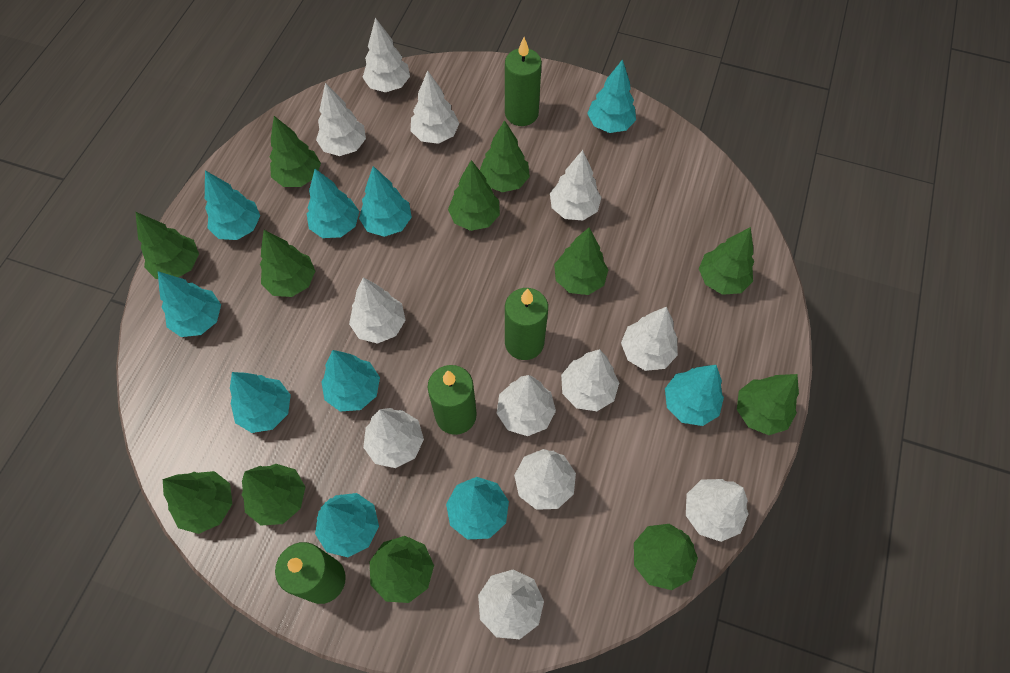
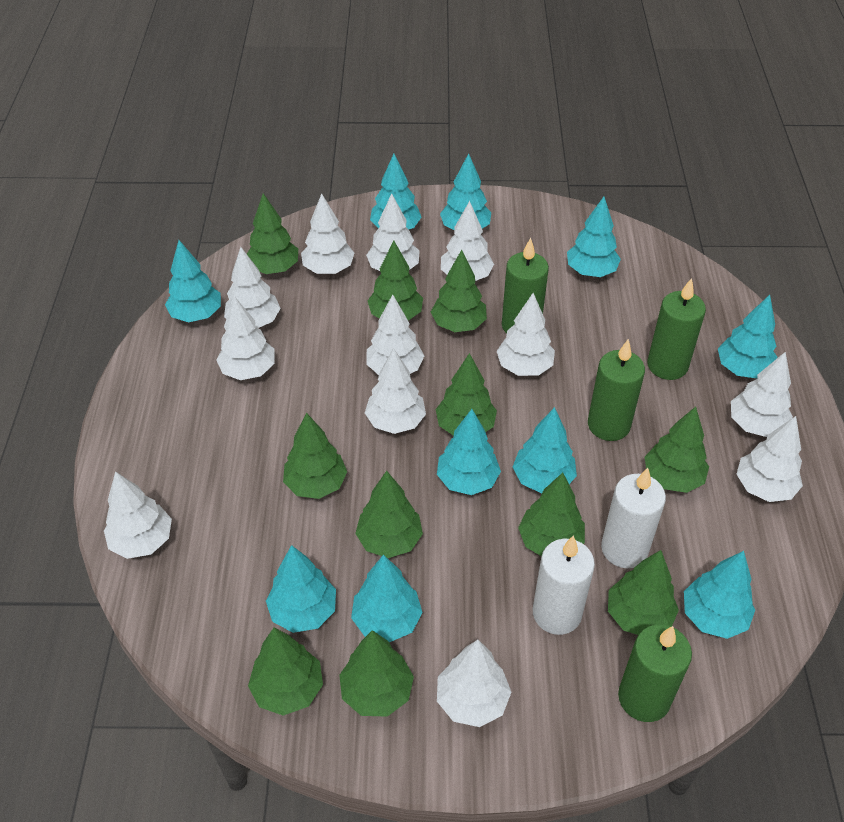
green tree: 12 -> 11
white candle: 0 -> 2

